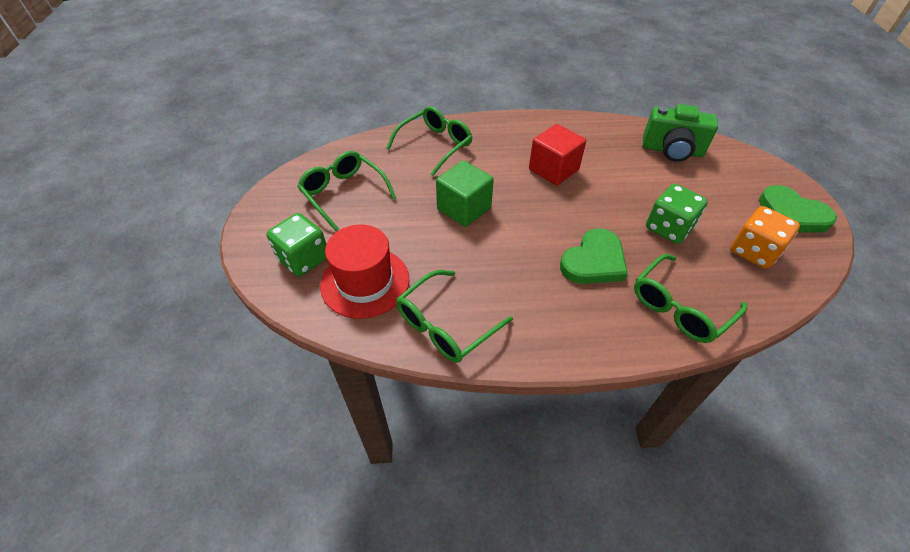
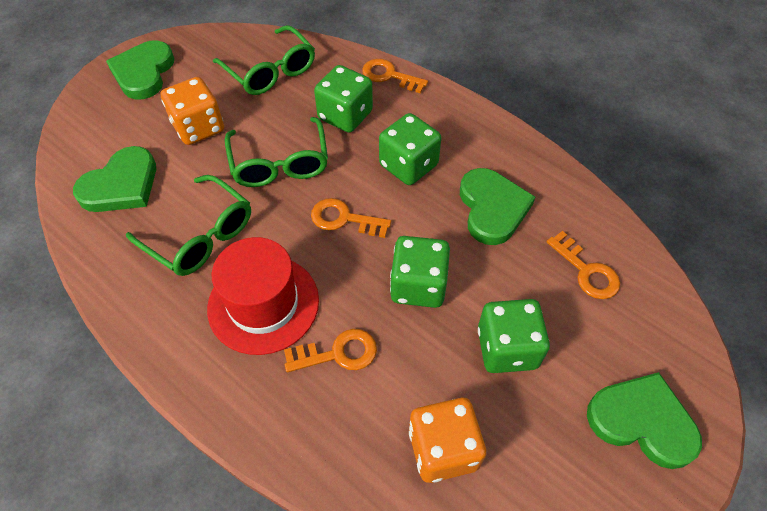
green camera: 1 -> 0
green cube: 1 -> 0
green dice: 2 -> 4
green glasses: 4 -> 3
green heart: 2 -> 4
orange dice: 1 -> 2
orange key: 0 -> 4
red cube: 1 -> 0

